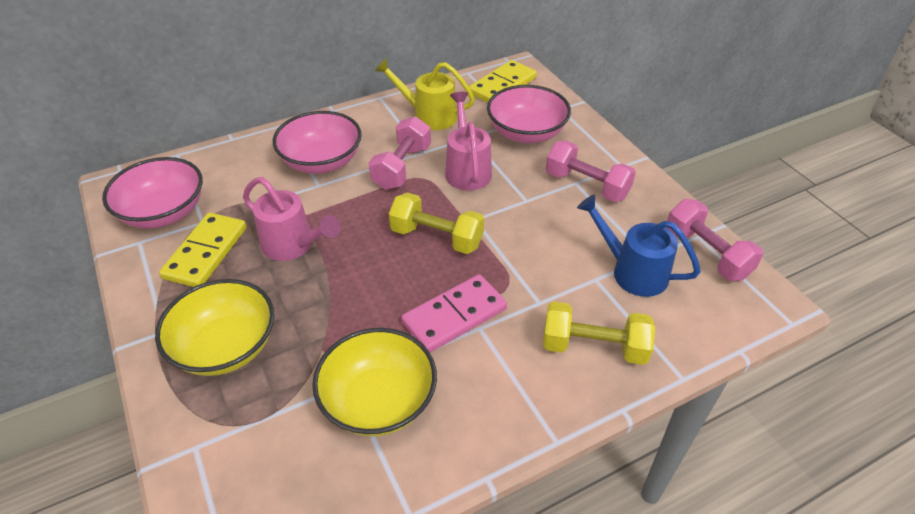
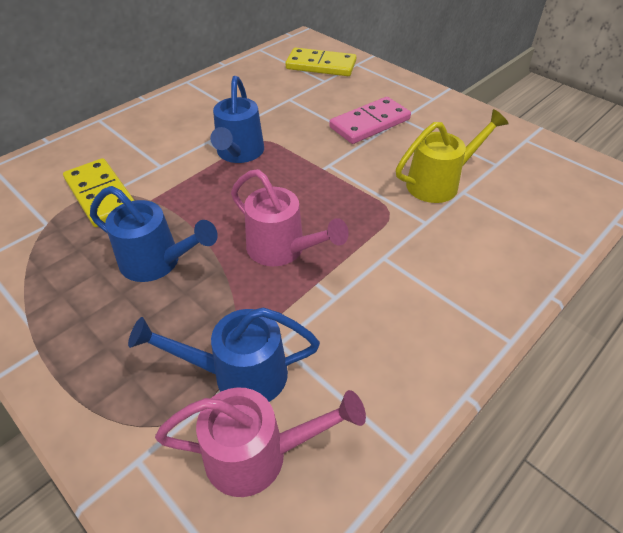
blue watering can: 1 -> 3
pink bowl: 3 -> 0
pink dumbbell: 3 -> 0
yellow bowl: 2 -> 0
yellow dumbbell: 2 -> 0

